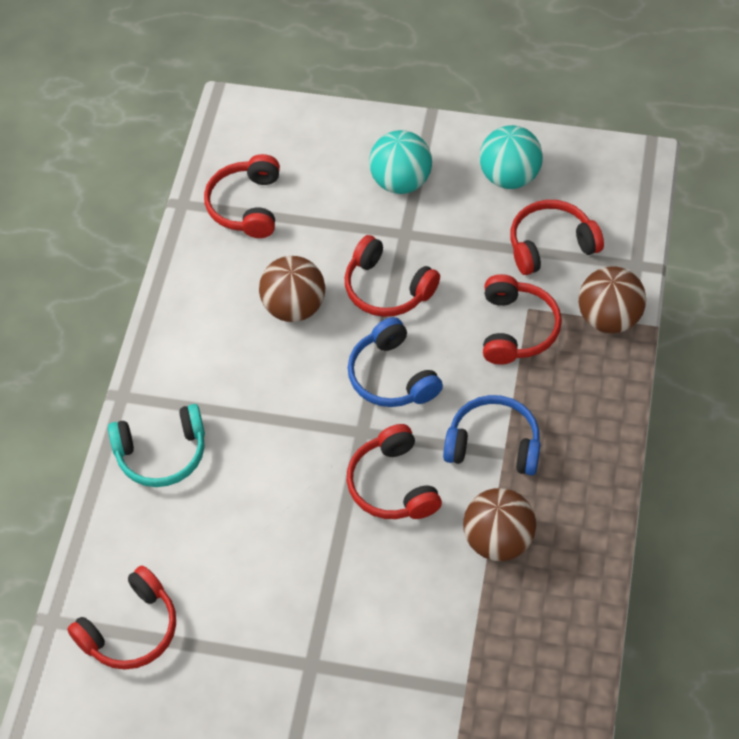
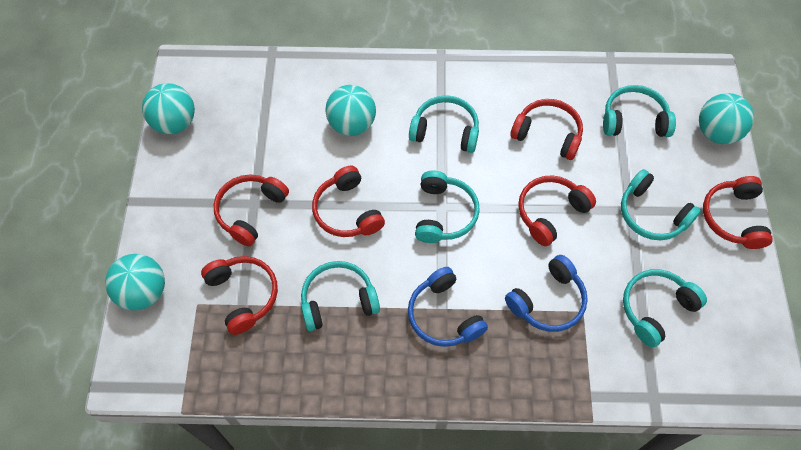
brown ball: 3 -> 0
turquoise ball: 2 -> 4
turquoise headphones: 1 -> 6

